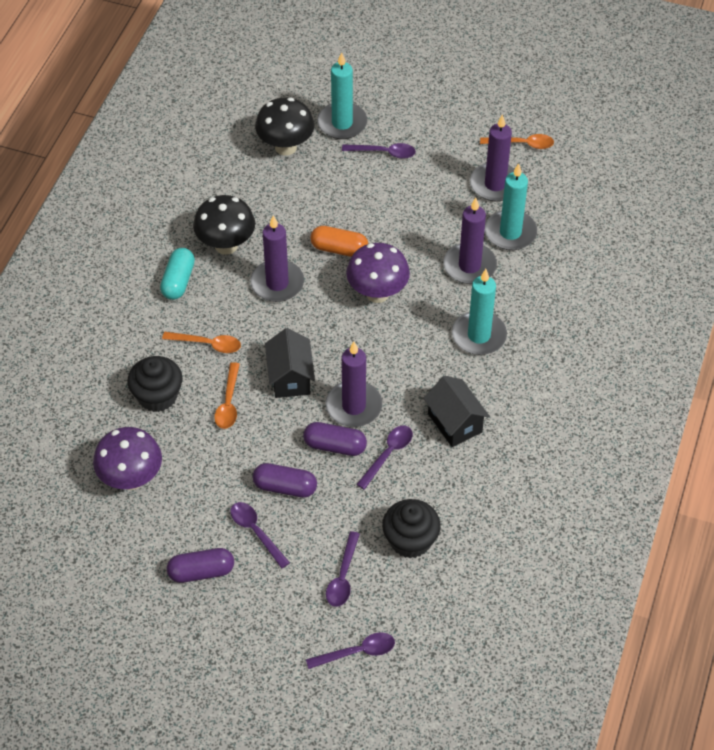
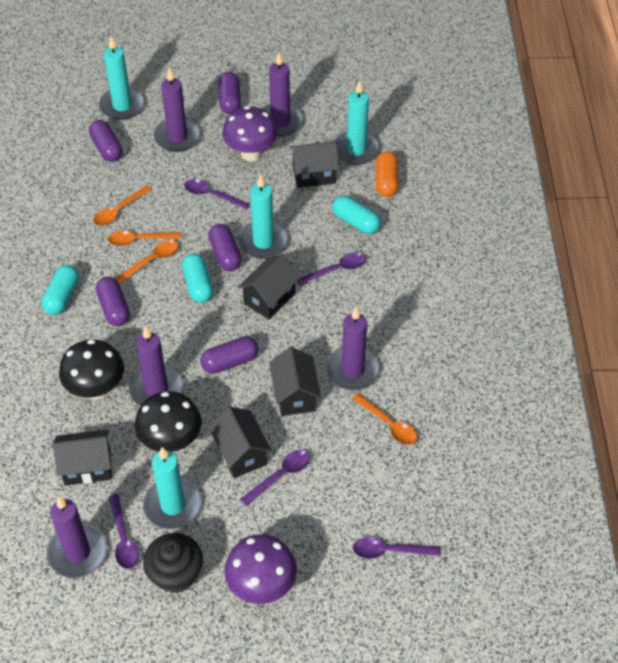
black cupcake: 2 -> 1
black house: 2 -> 5
orange spoon: 3 -> 4
purple candle: 4 -> 5
purple capsule: 3 -> 5
turquoise candle: 3 -> 4
turquoise capsule: 1 -> 3

